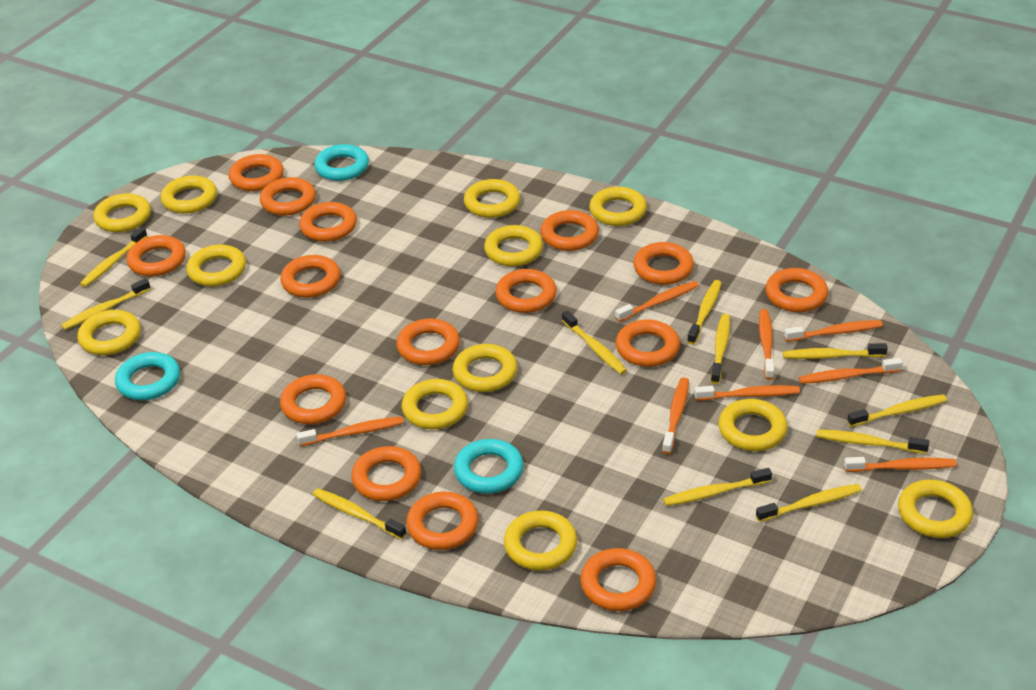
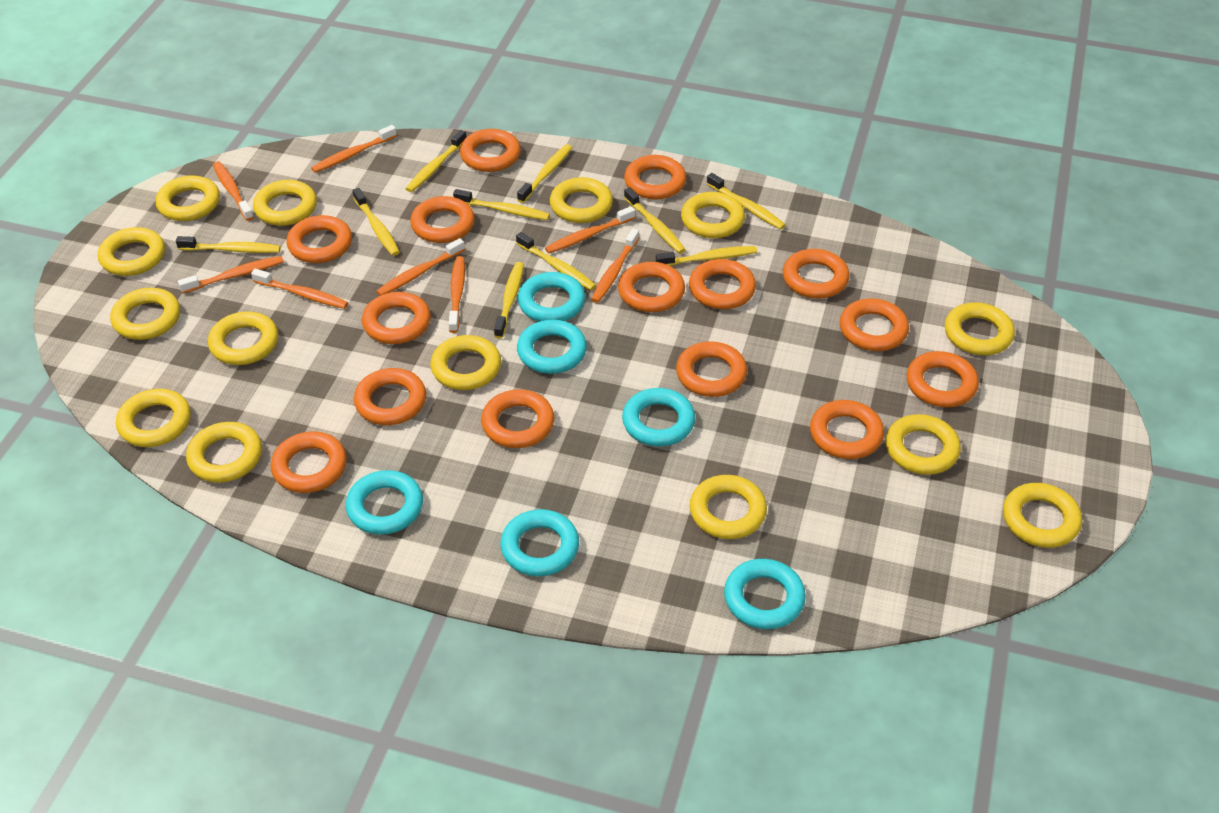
turquoise ring: 3 -> 6
yellow ring: 12 -> 14
yellow toothbrush: 11 -> 10

